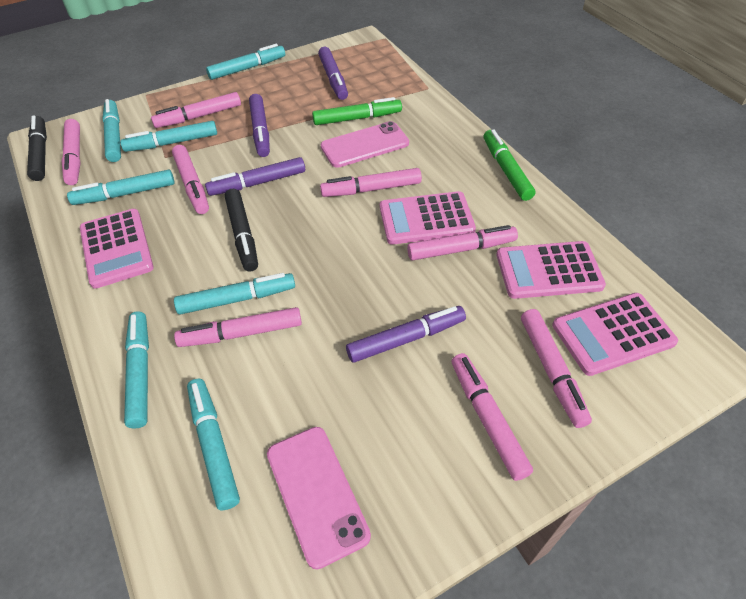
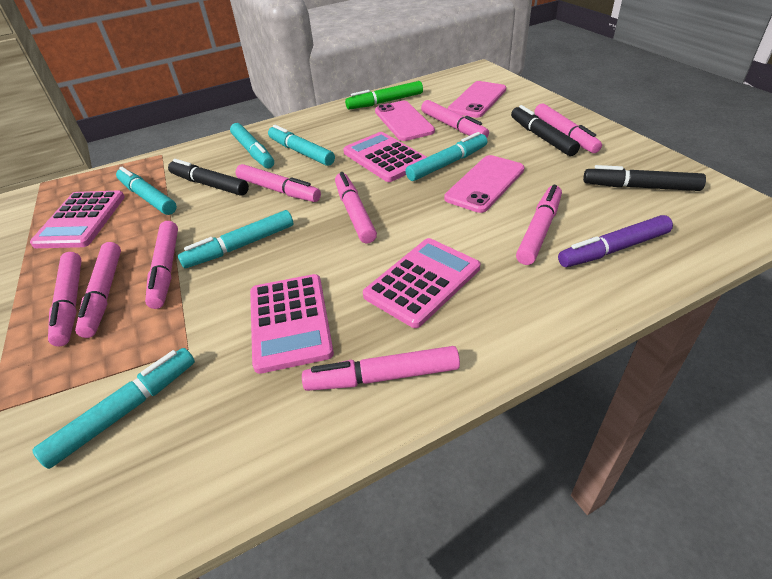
black marker: 2 -> 3
green marker: 2 -> 1
pink marker: 8 -> 9
pink phone: 2 -> 3
purple marker: 4 -> 1
turquoise marker: 7 -> 6

